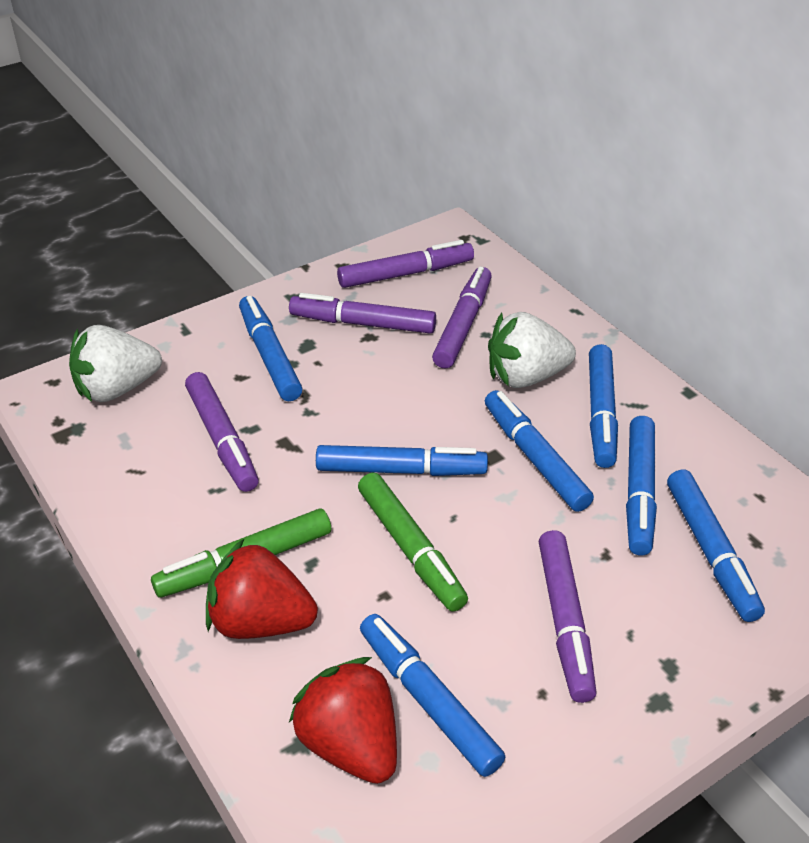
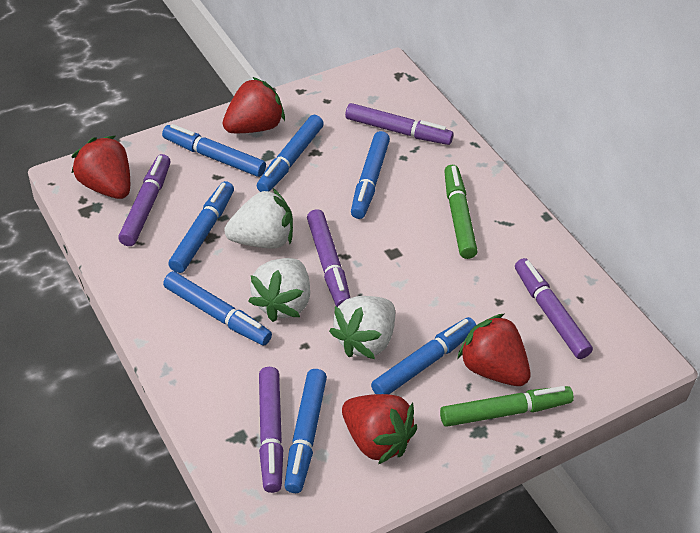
red strawberry: 2 -> 4
white strawberry: 2 -> 3

